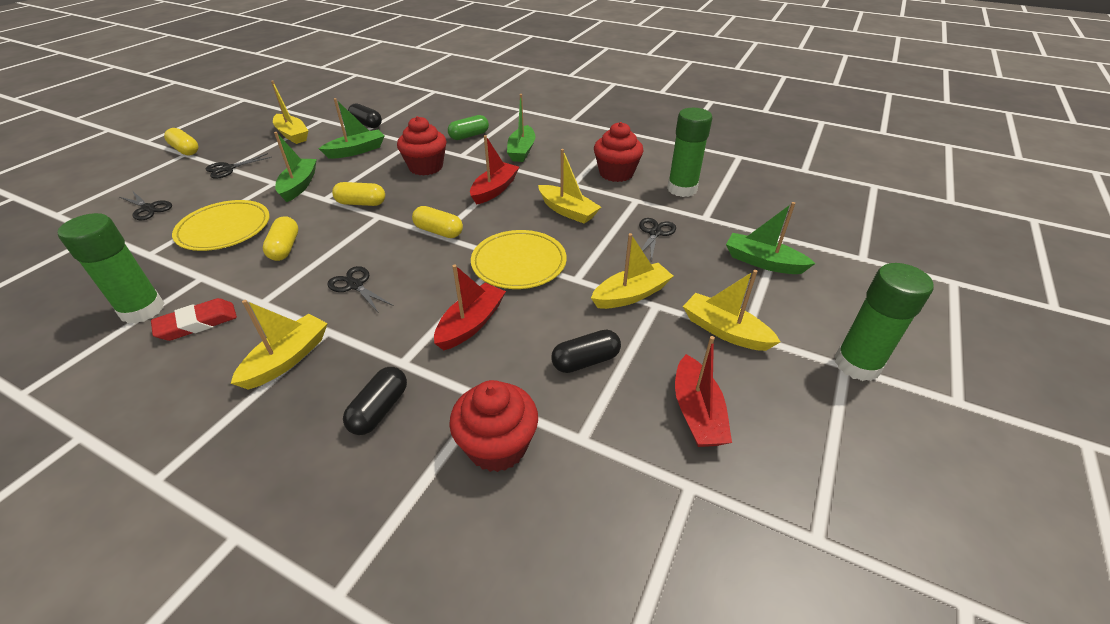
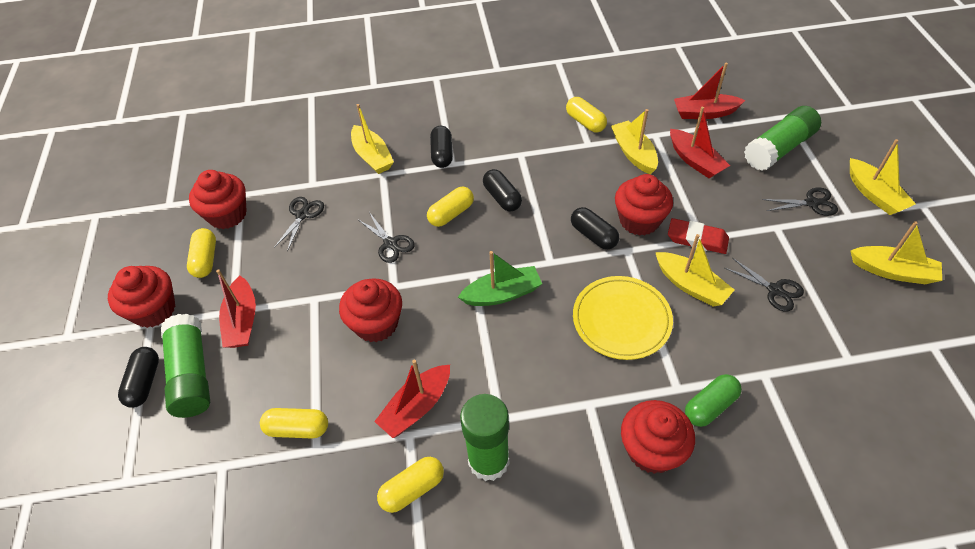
black capsule: 3 -> 4
green boat: 4 -> 1
red boat: 3 -> 4
red cupcake: 3 -> 5
yellow capsule: 4 -> 5
yellow plate: 2 -> 1

